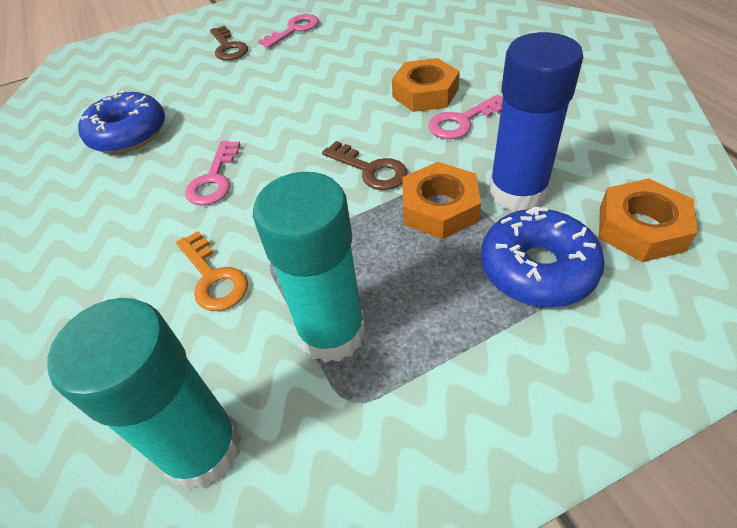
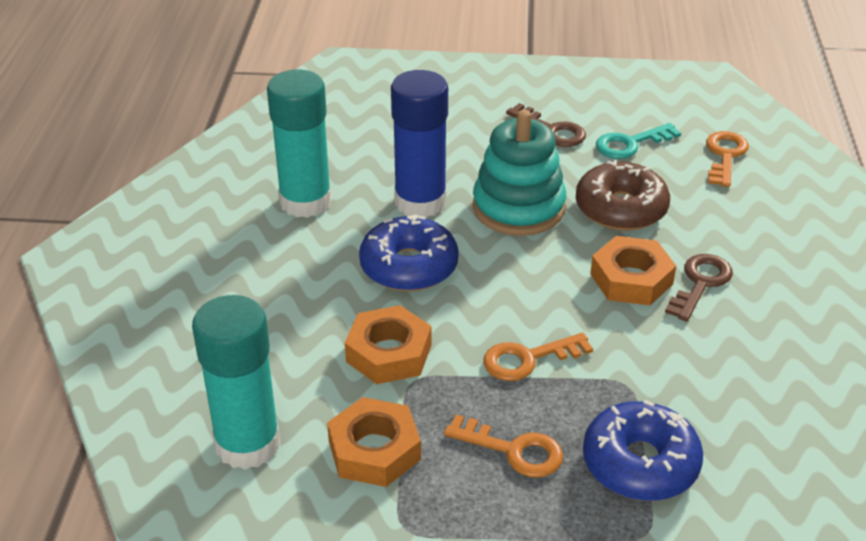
brown donut: 0 -> 1
orange key: 1 -> 3
pink key: 3 -> 0
turquoise key: 0 -> 1
turquoise stacking toy: 0 -> 1

